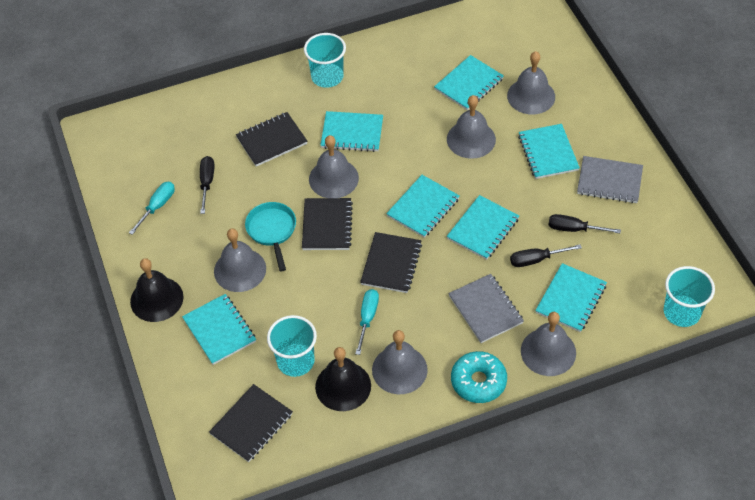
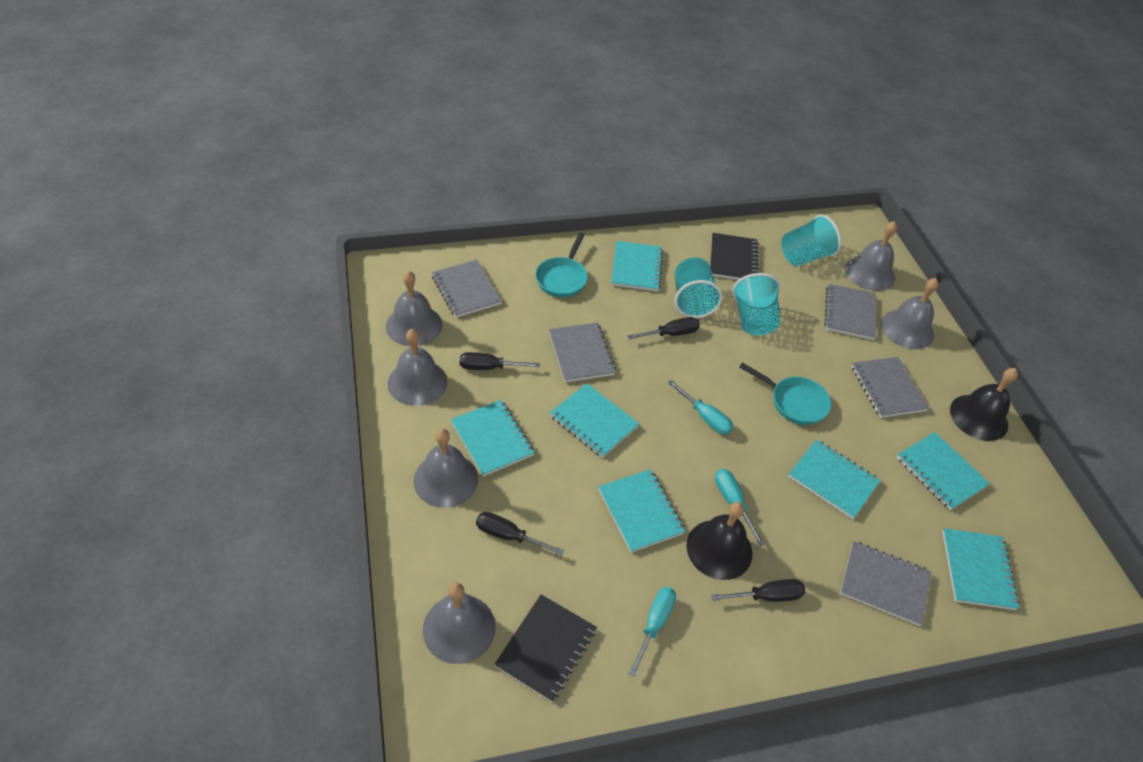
black notebook: 4 -> 2
black screwdriver: 3 -> 4
grey notebook: 2 -> 5
turquoise donut: 1 -> 0
turquoise pan: 1 -> 2
turquoise screwdriver: 2 -> 3

